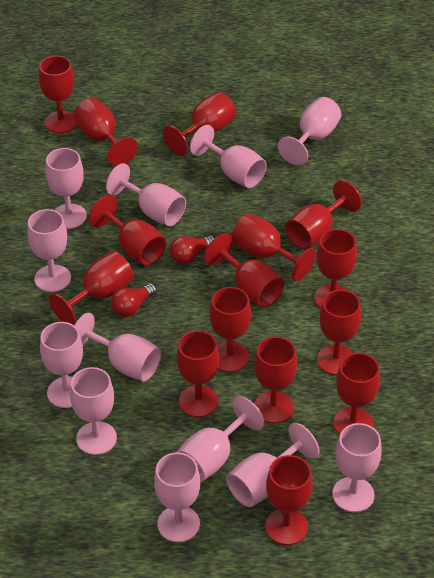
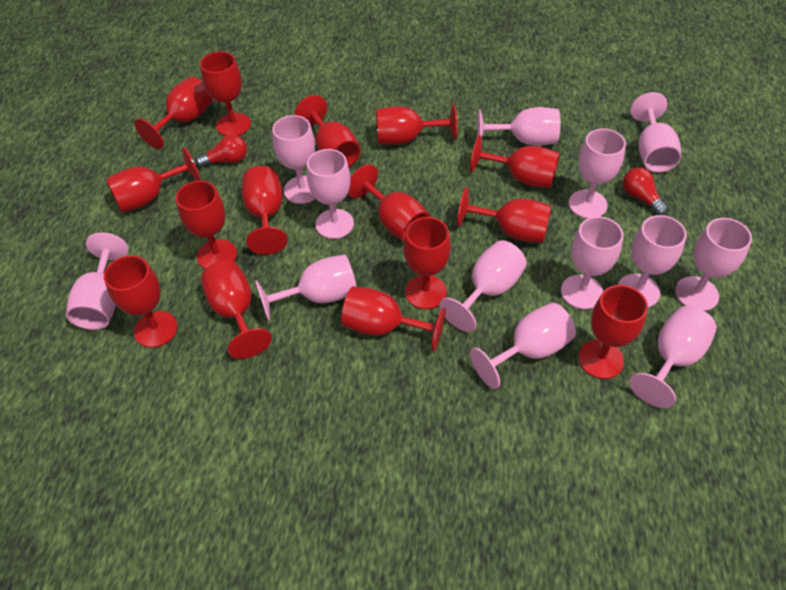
pink goblet: 12 -> 13

